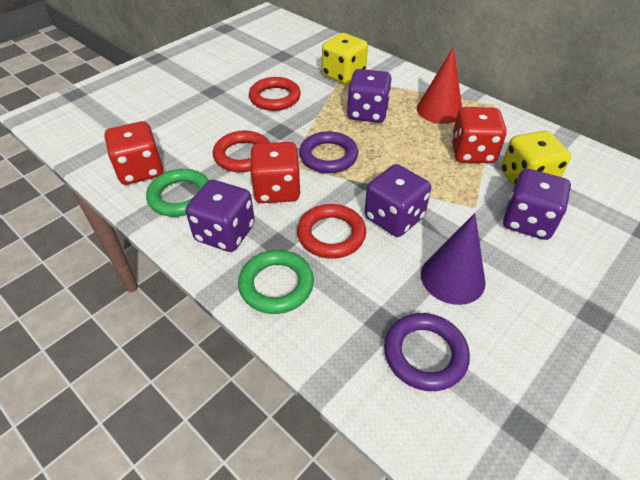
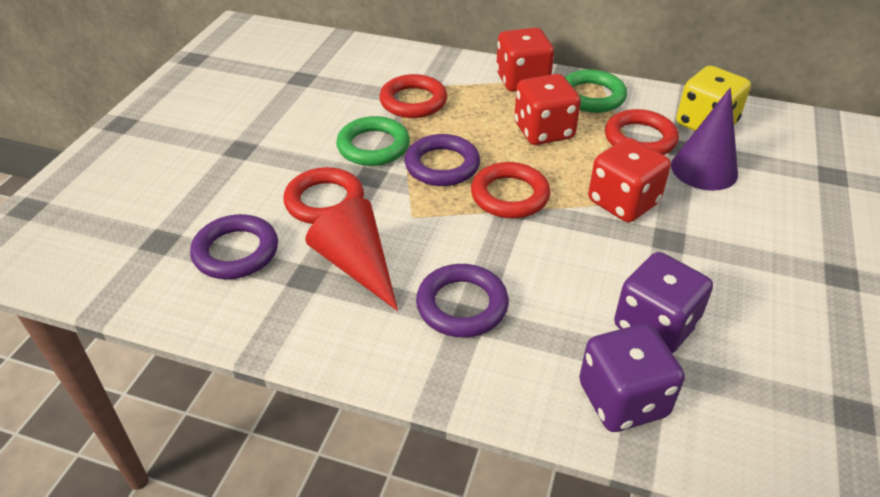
purple dice: 4 -> 2
purple ring: 2 -> 3
red ring: 3 -> 4
yellow dice: 2 -> 1

